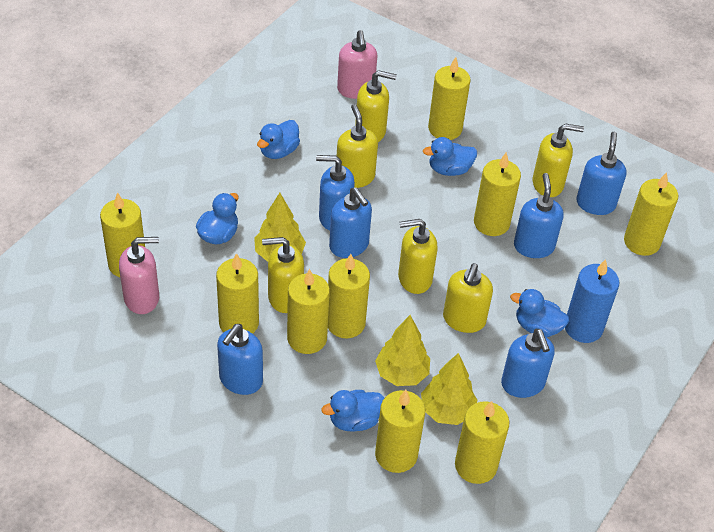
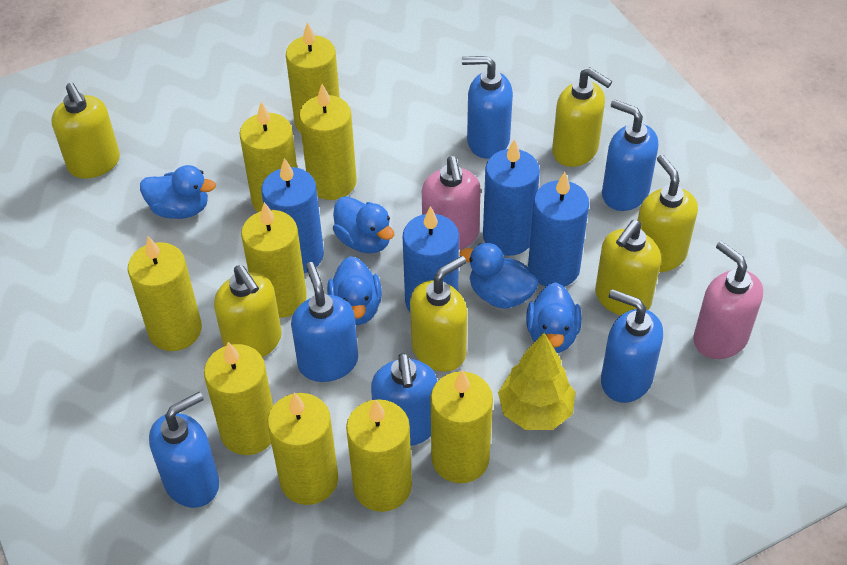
blue candle: 1 -> 4
yellow tree: 3 -> 1

